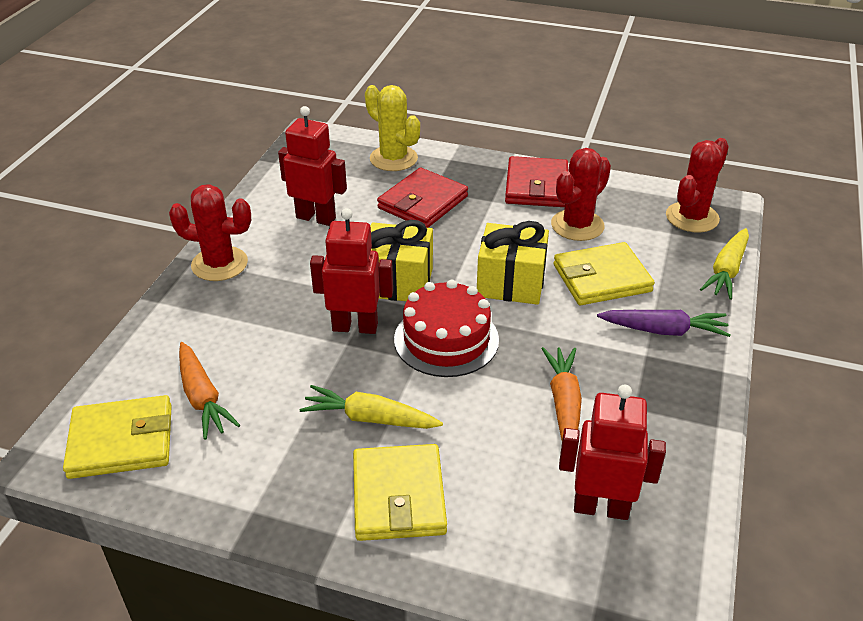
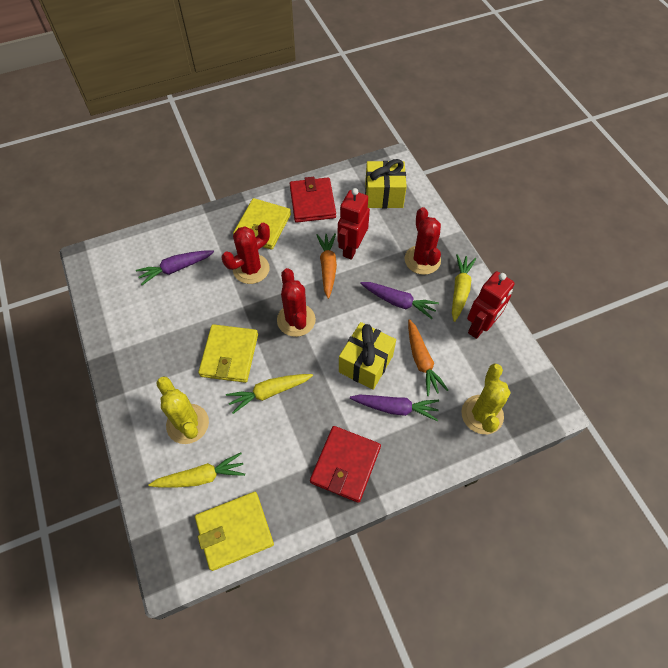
purple carrot: 1 -> 3
red cake: 1 -> 0
red robot: 3 -> 2
yellow cactus: 1 -> 2
yellow carrot: 2 -> 3

